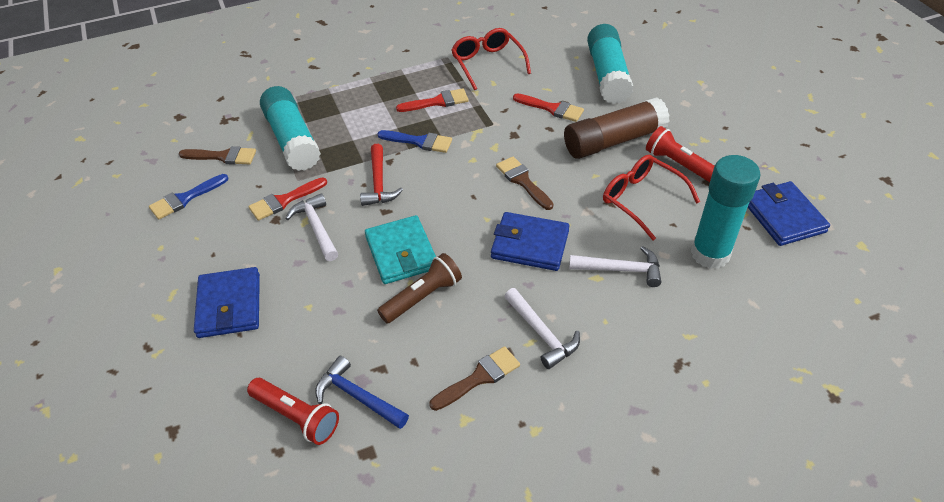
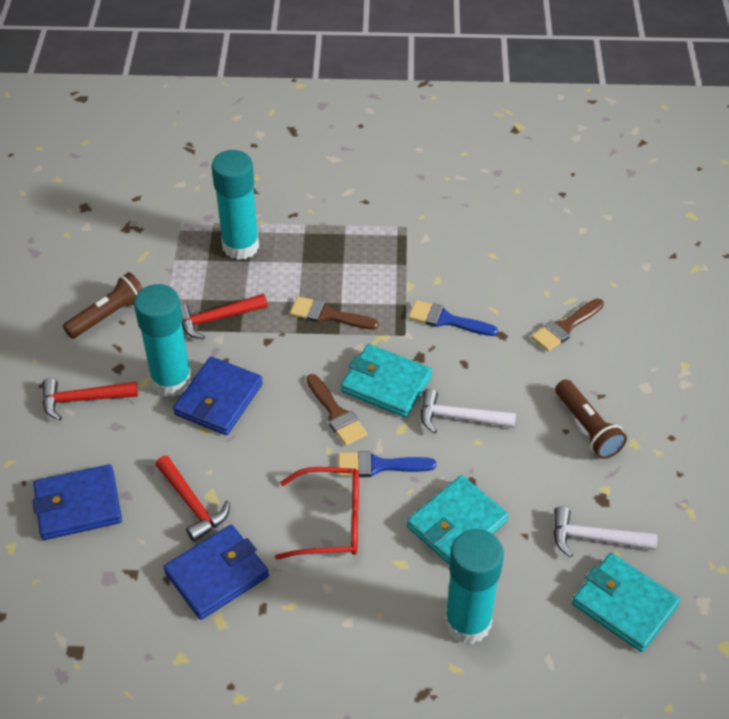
blue hammer: 1 -> 0
brown flashlight: 1 -> 2
brown glue stick: 1 -> 0
red brush: 3 -> 0
red flashlight: 2 -> 0
red glasses: 2 -> 1
red hammer: 1 -> 3
turquoise wallet: 1 -> 3
white hammer: 3 -> 2

